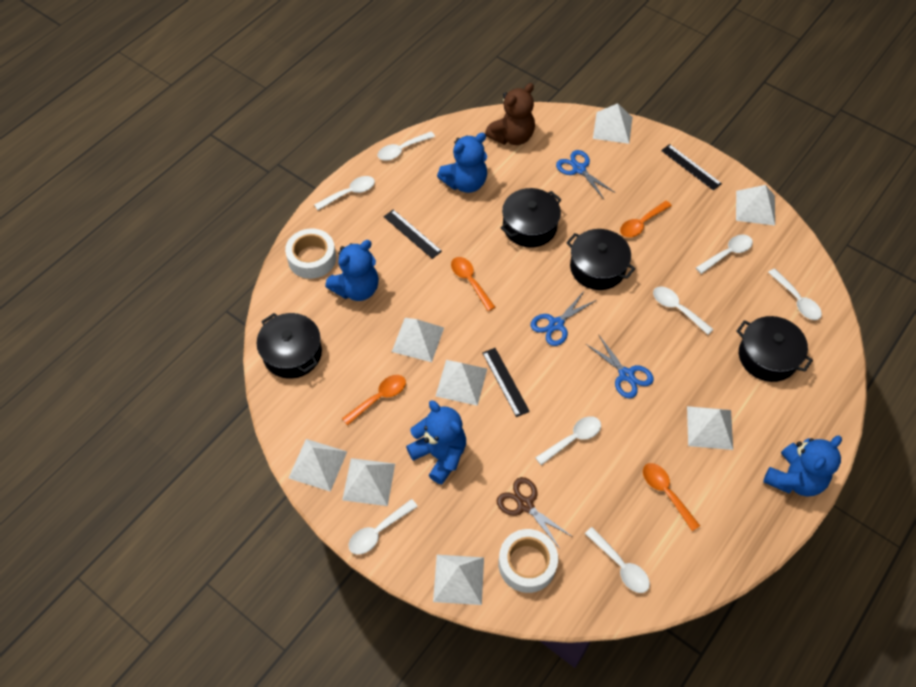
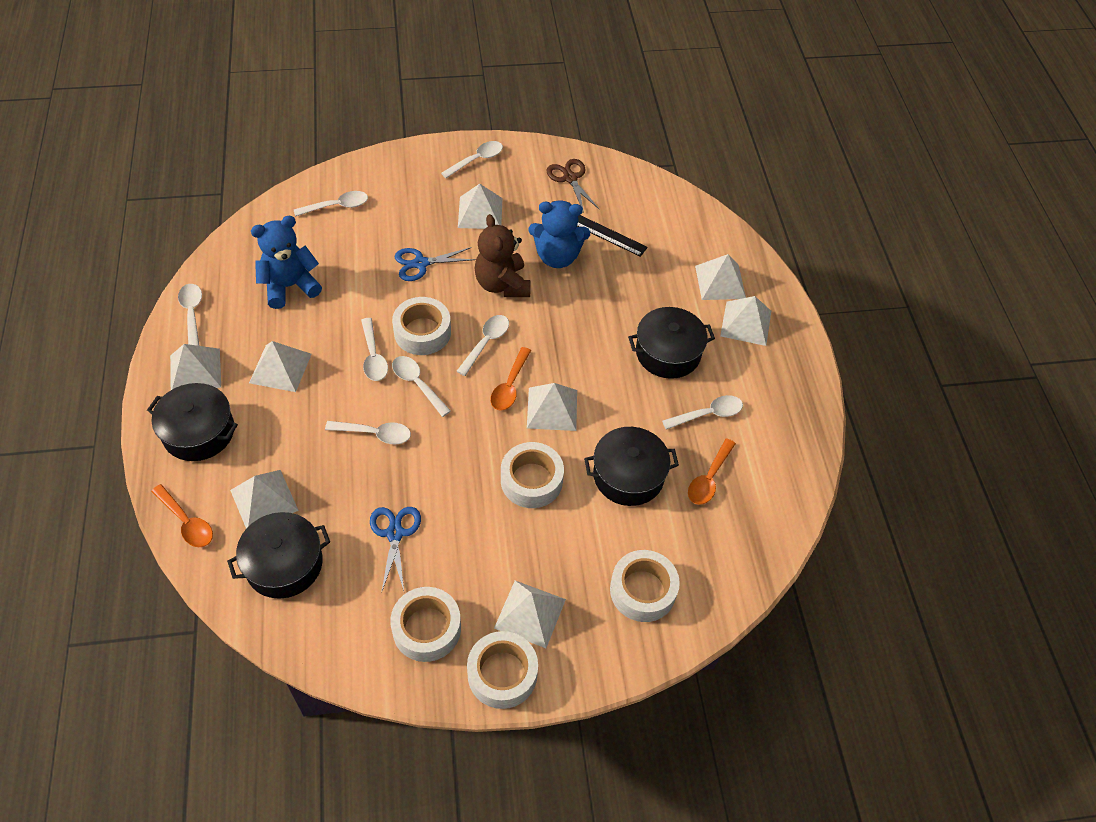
black ruler: 3 -> 1
blue scissors: 3 -> 2
blue teddy bear: 4 -> 2
orange spoon: 4 -> 3
white tape: 2 -> 5

